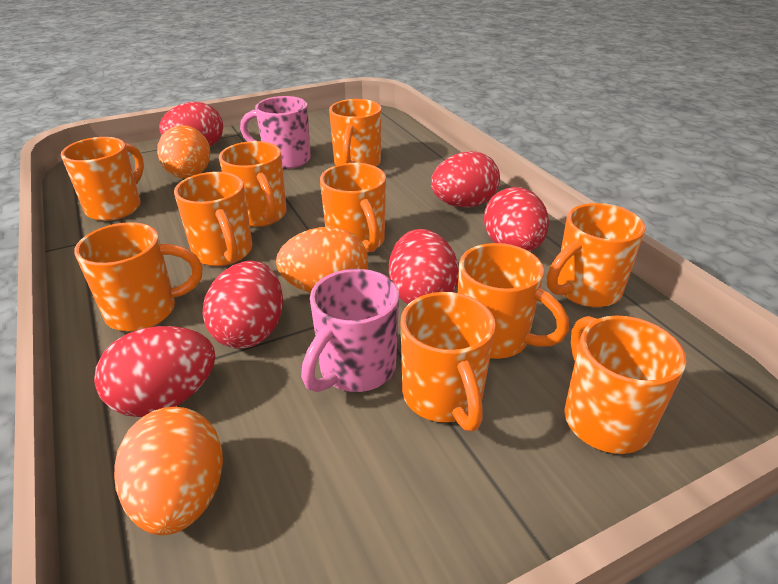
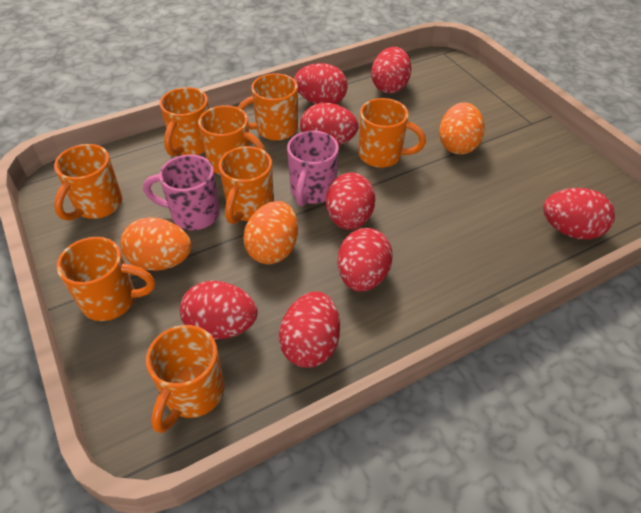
orange mug: 10 -> 8
red egg: 6 -> 8

